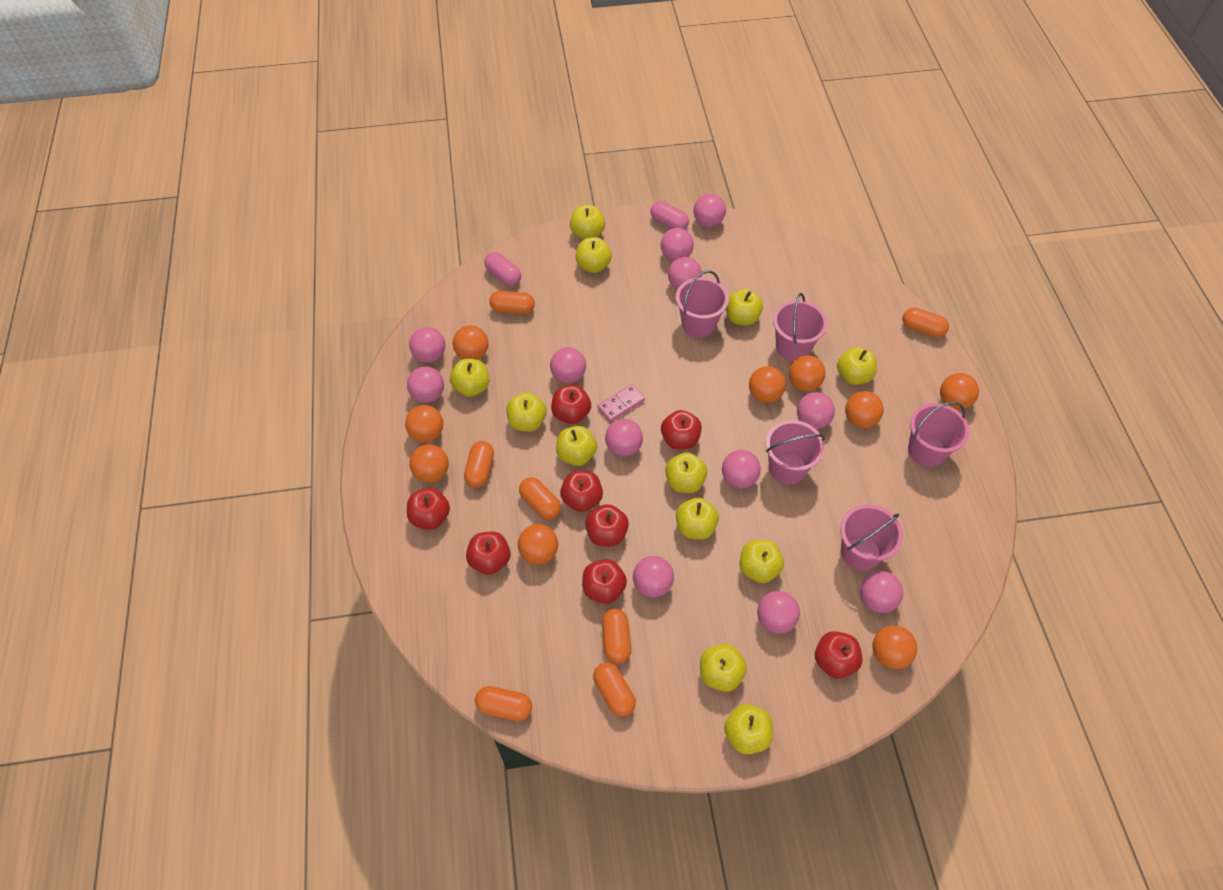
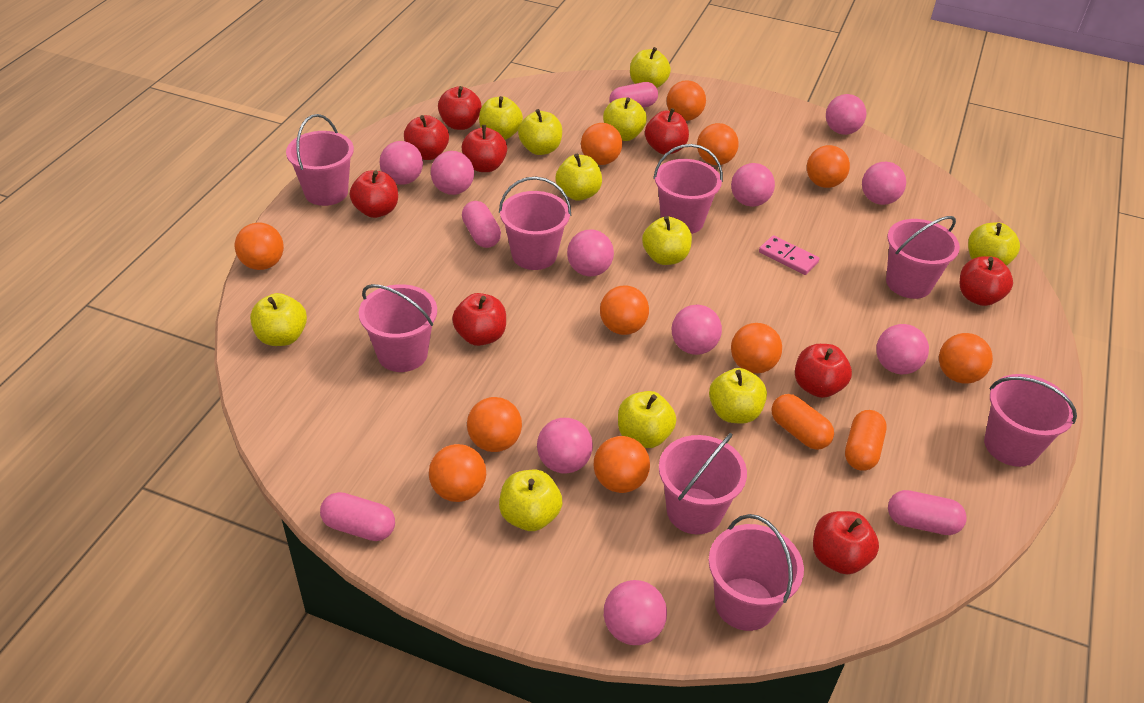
orange ball: 9 -> 11
orange capsule: 7 -> 2
pink ball: 12 -> 10
pink bucket: 5 -> 8
pink capsule: 2 -> 4
red apple: 8 -> 9
yellow apple: 12 -> 11

